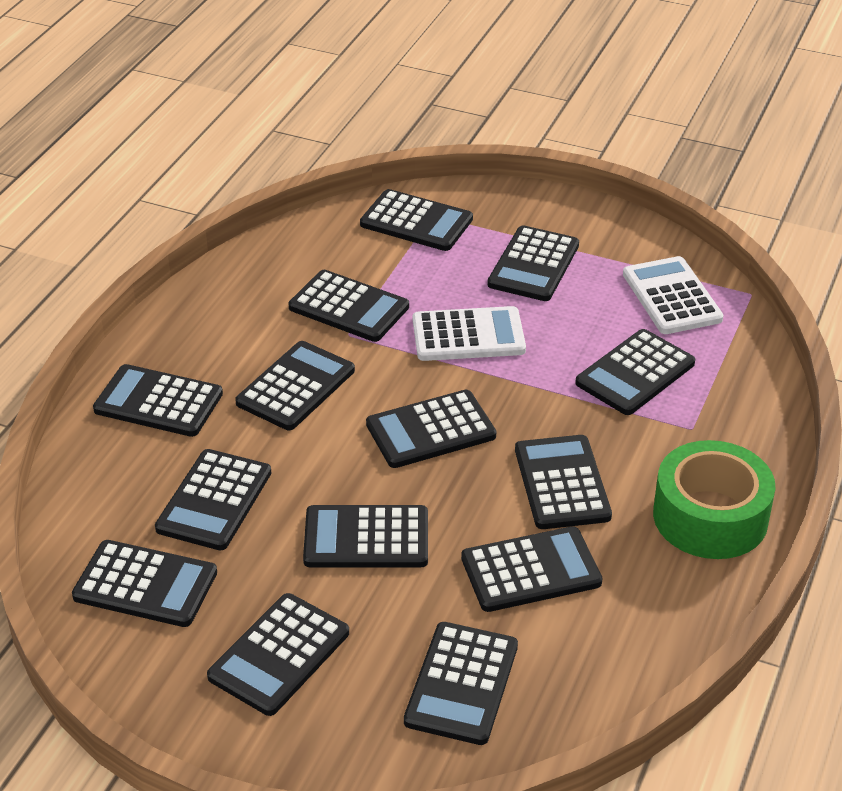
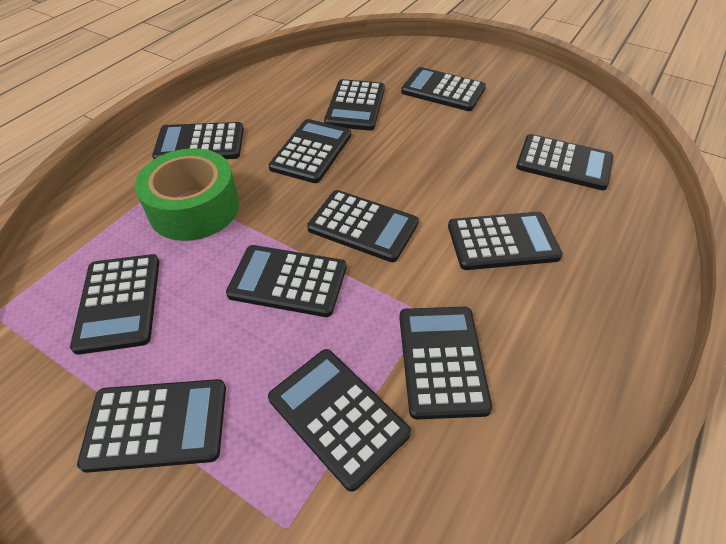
black calculator: 14 -> 12
white calculator: 2 -> 0

